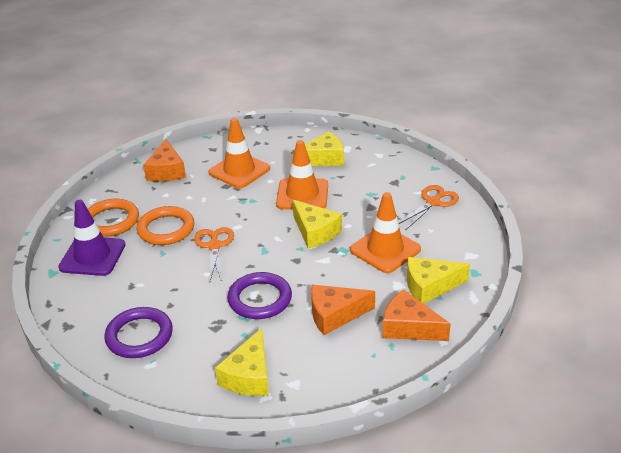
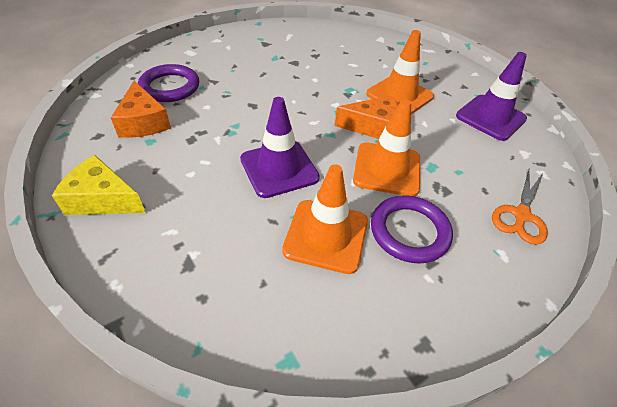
orange cheese: 3 -> 2
orange ring: 2 -> 0
orange scissors: 2 -> 1
purple traffic cone: 1 -> 2
yellow cheese: 4 -> 1

